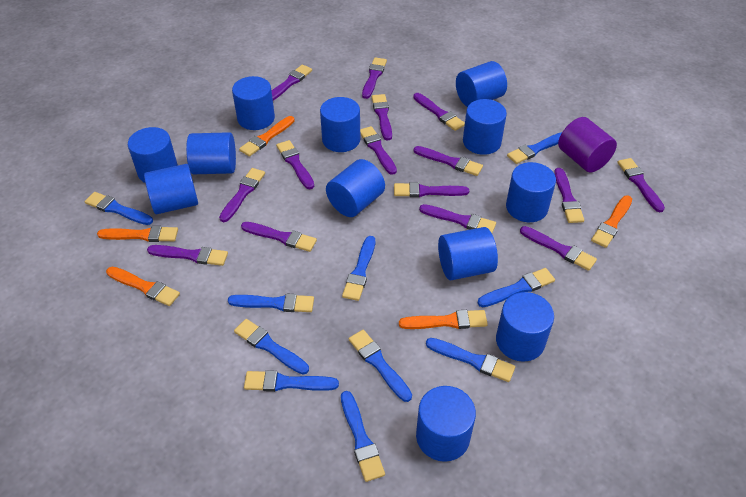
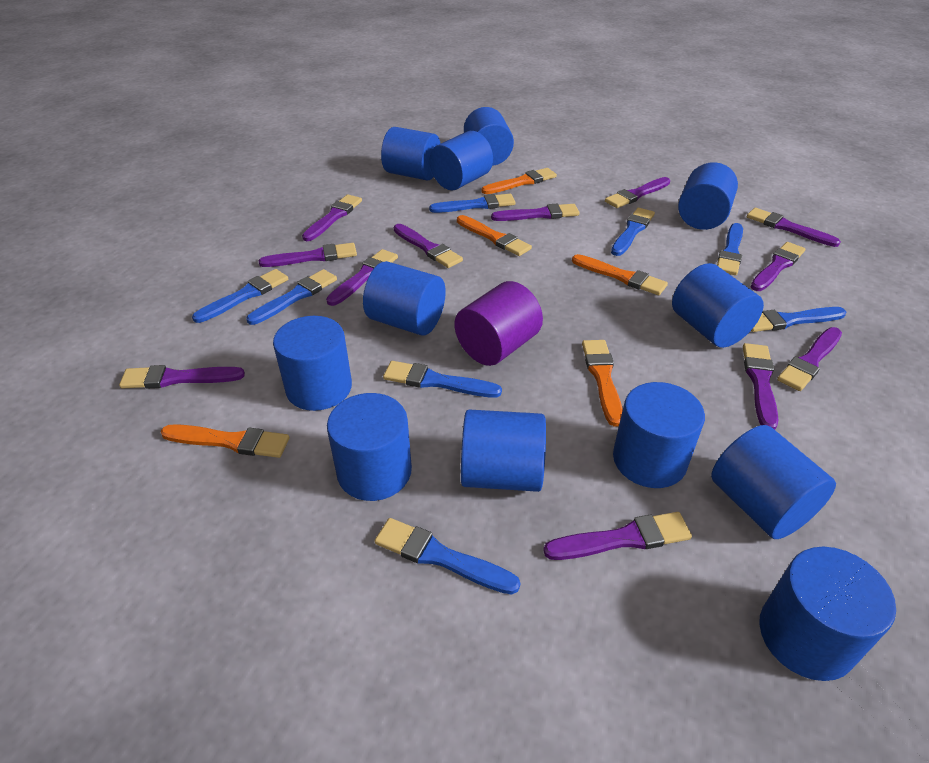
blue brush: 10 -> 8
purple brush: 15 -> 12

